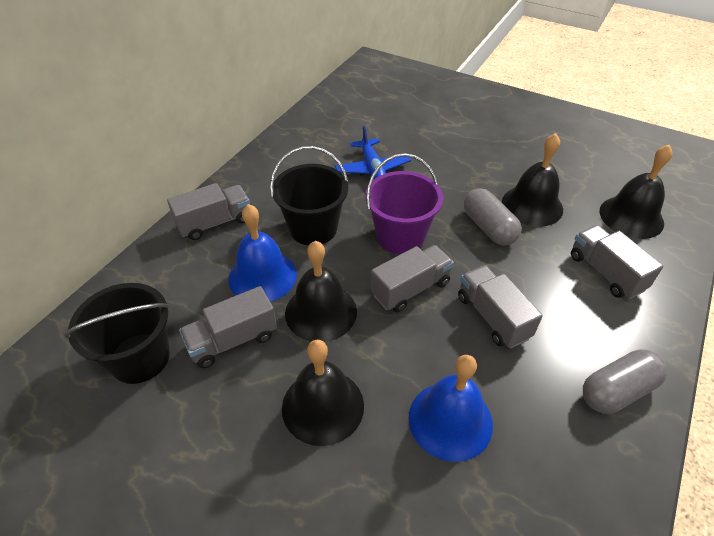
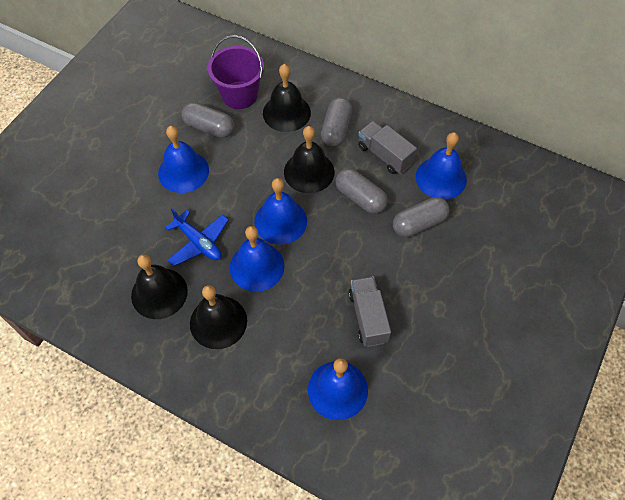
black bucket: 2 -> 0
blue bell: 2 -> 5
grey capsule: 2 -> 4
grey truck: 5 -> 2

